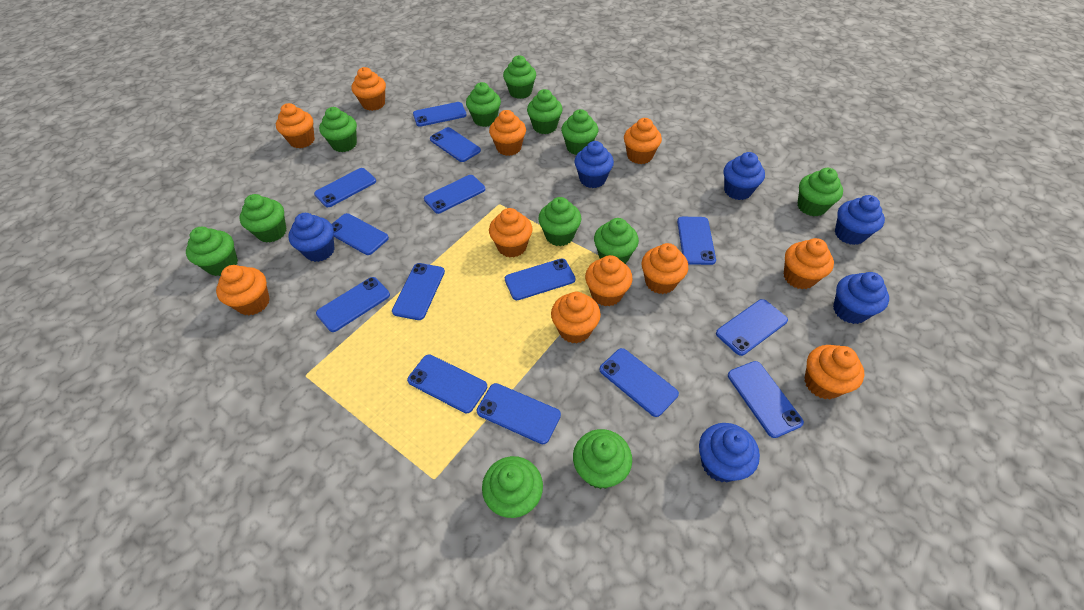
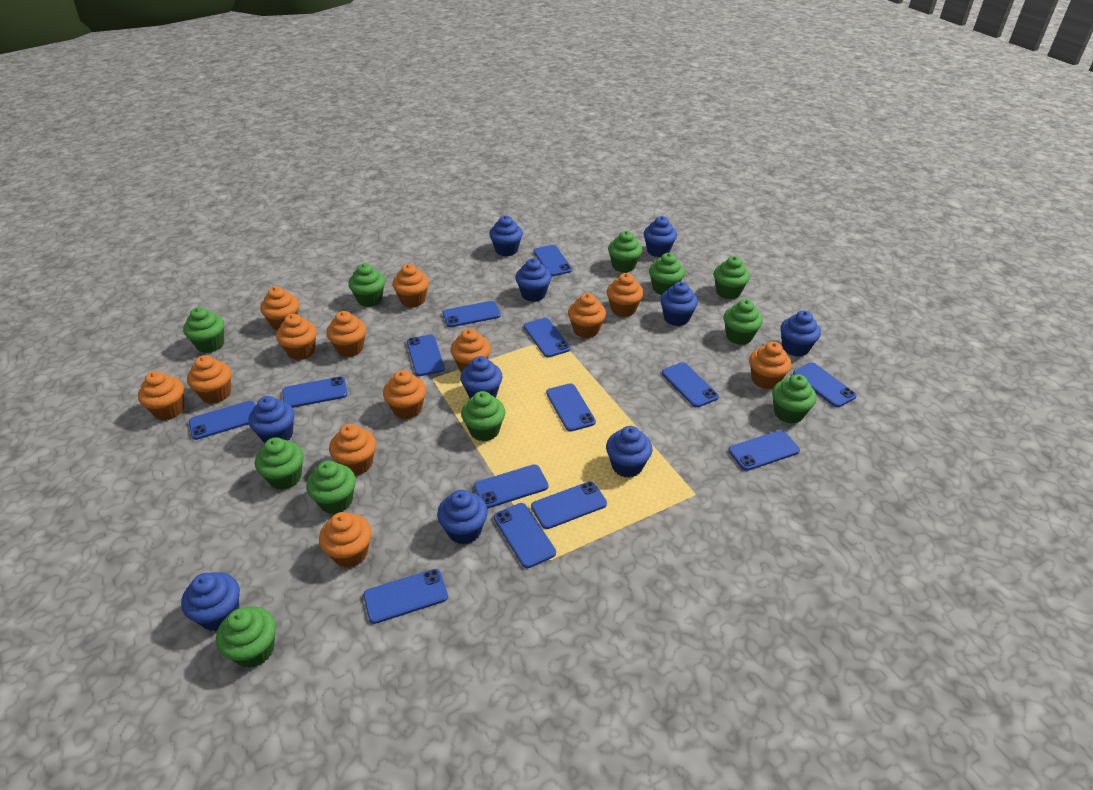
blue cupcake: 6 -> 10
green cupcake: 12 -> 11
orange cupcake: 11 -> 13

